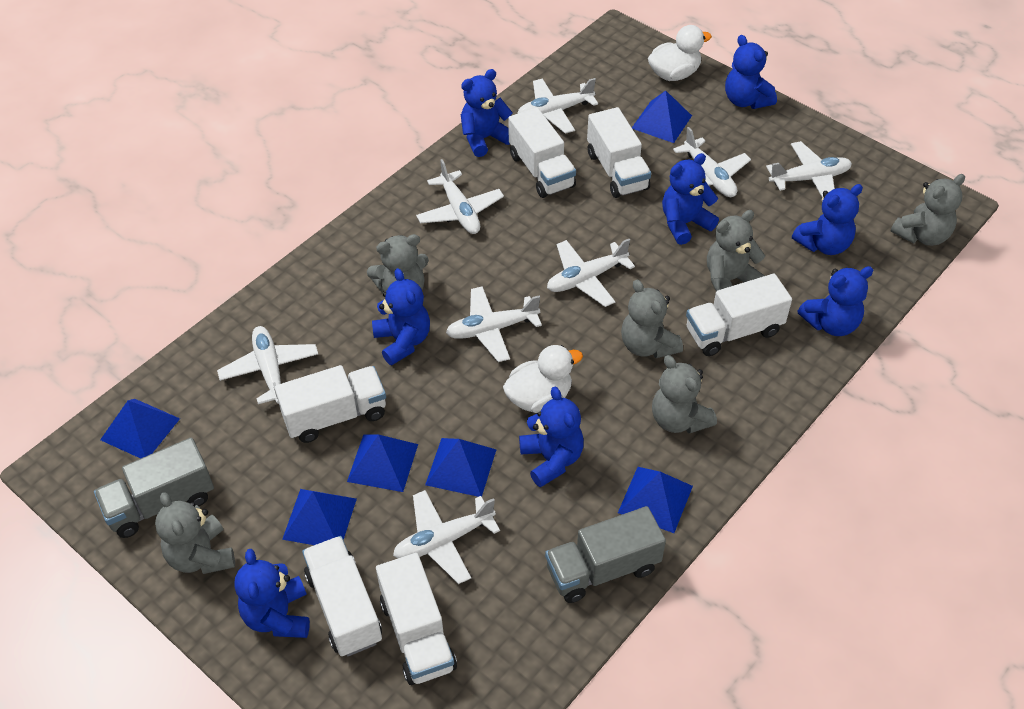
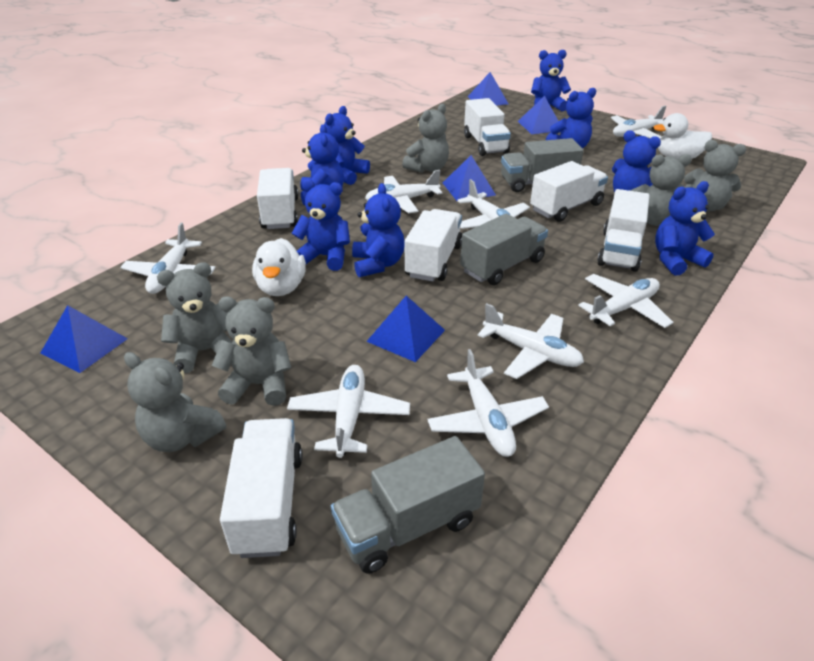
blue pyramid: 6 -> 5
grey truck: 2 -> 3

